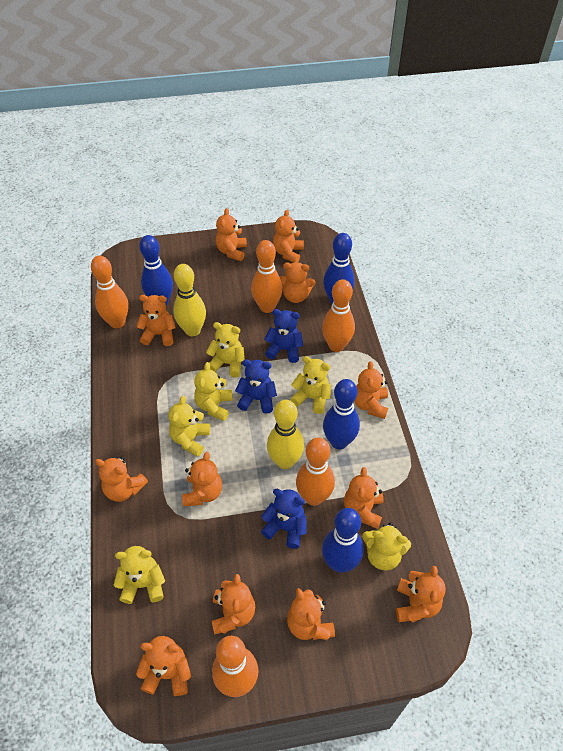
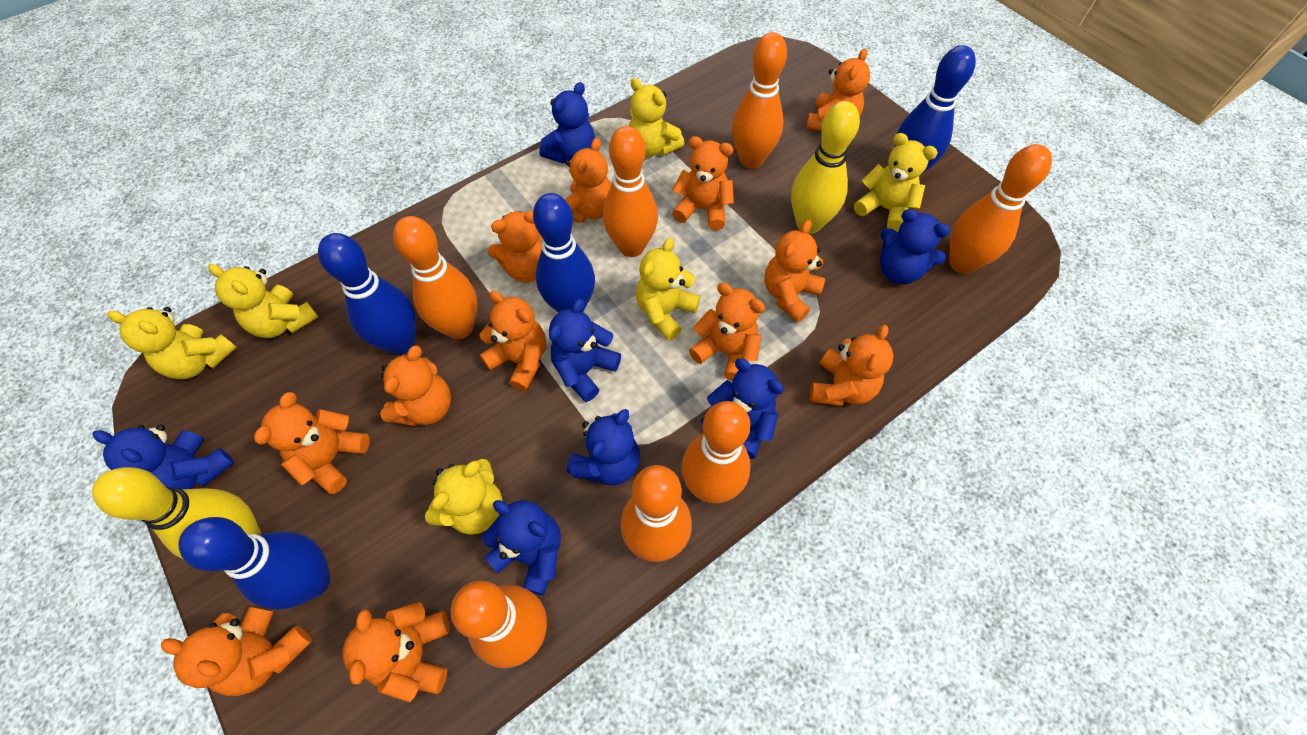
blue teddy bear: 3 -> 7
orange bowling pin: 5 -> 7

